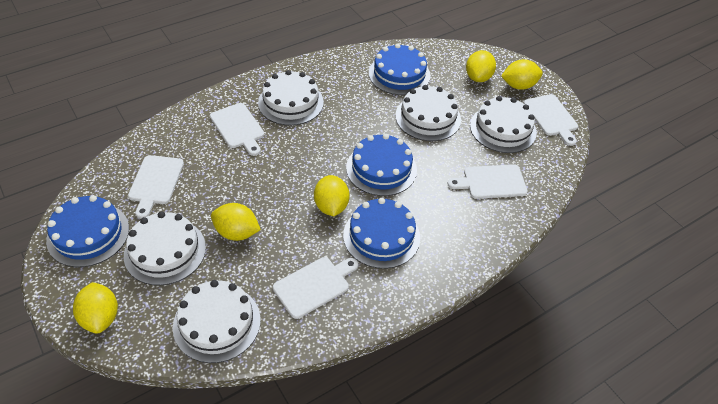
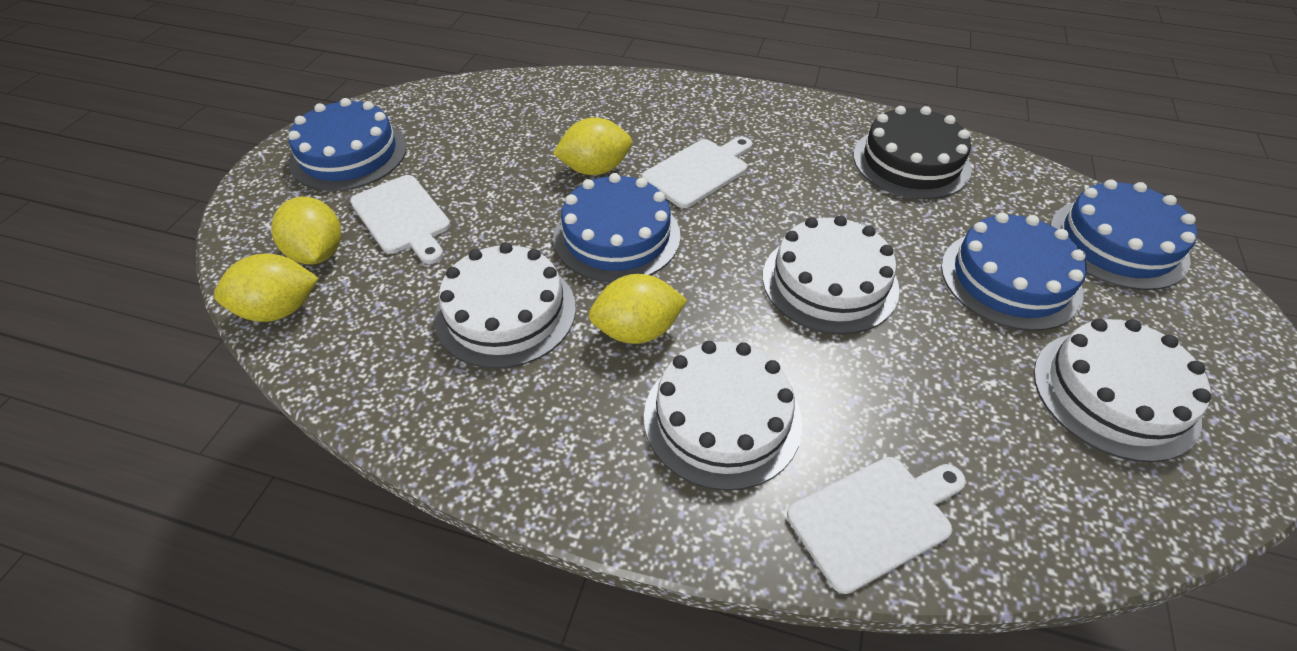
black cake: 0 -> 1
white cake: 5 -> 4
white cutting board: 5 -> 3
yellow lemon: 5 -> 4

